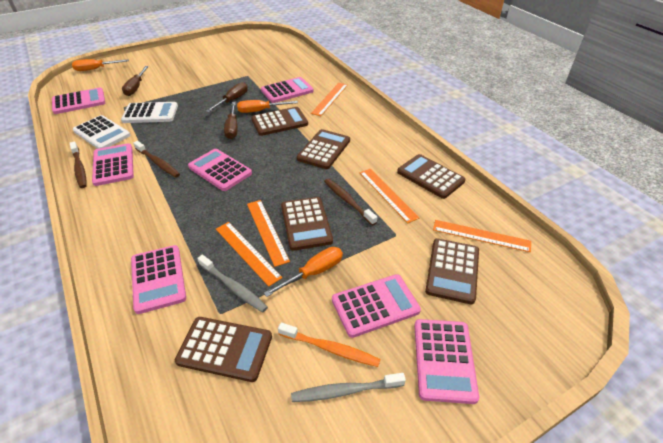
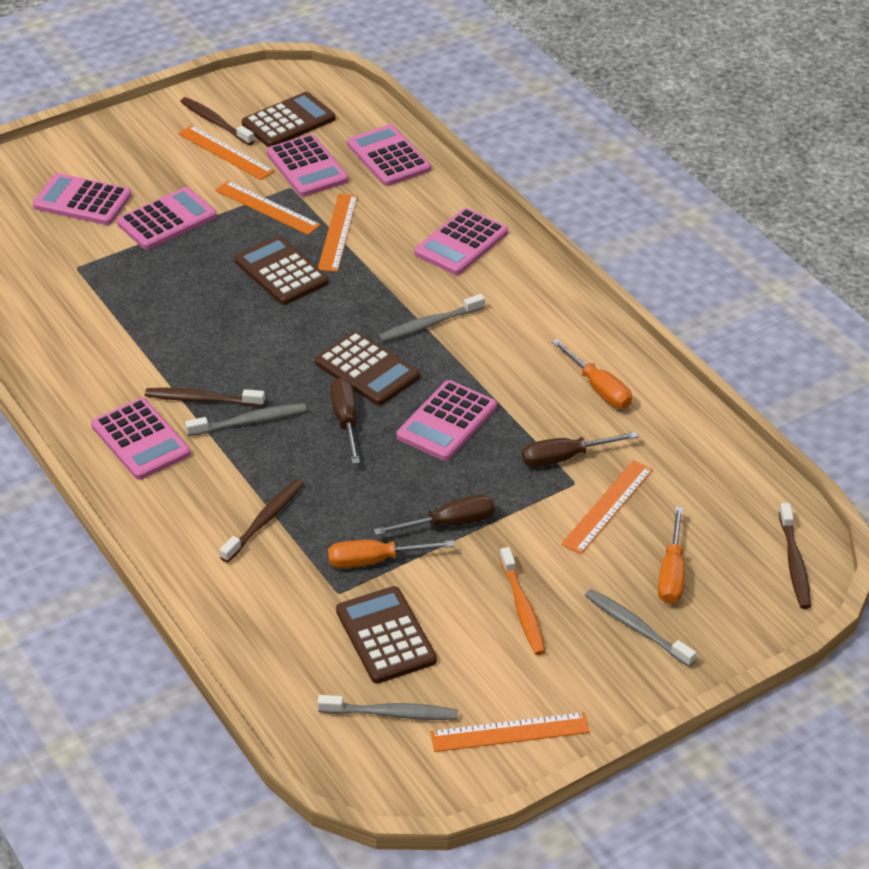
brown calculator: 6 -> 4
brown toothbrush: 3 -> 4
grey toothbrush: 2 -> 4
white calculator: 2 -> 0

